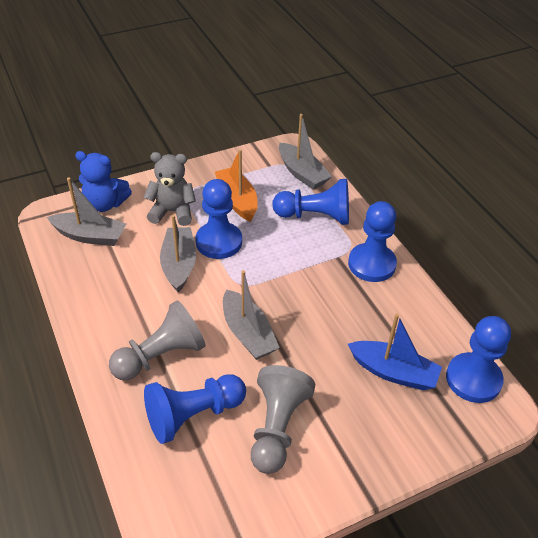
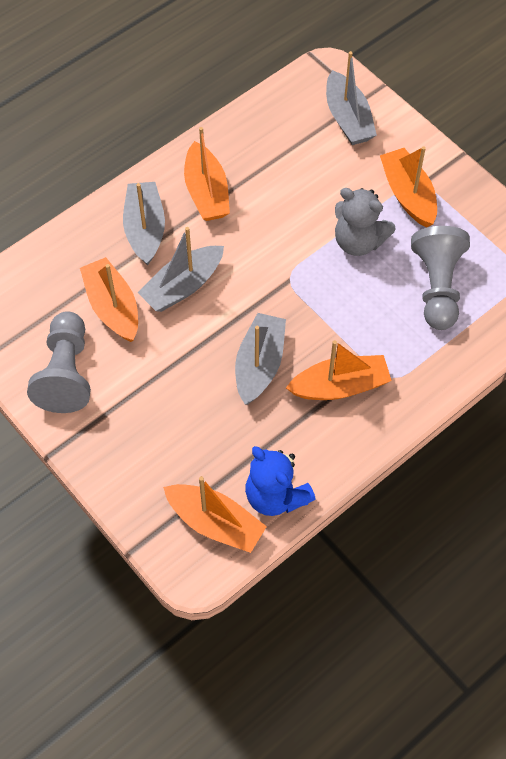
blue boat: 1 -> 0
blue pawn: 5 -> 0
orange boat: 1 -> 5

